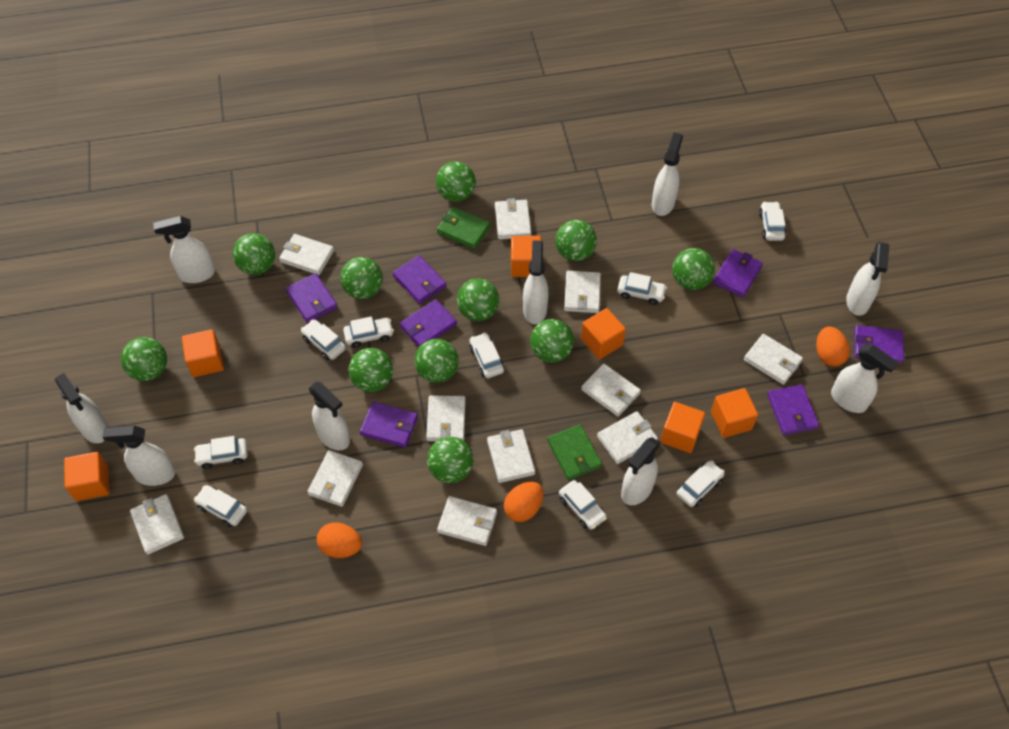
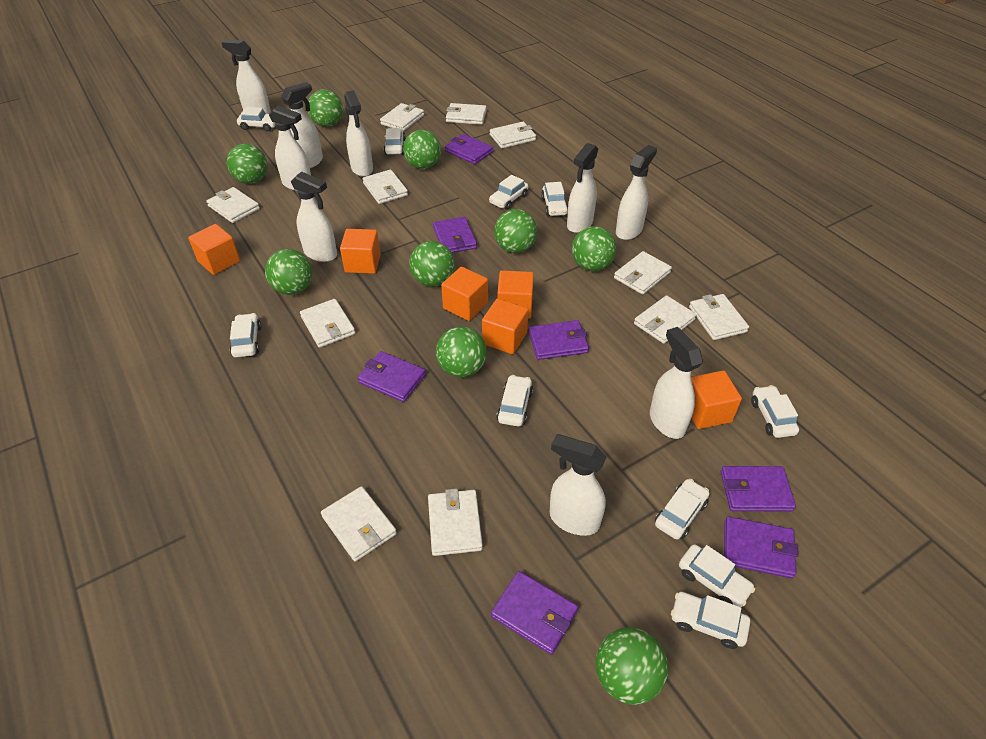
green ball: 11 -> 9
green wallet: 2 -> 0
orange egg: 3 -> 0
white car: 9 -> 10

